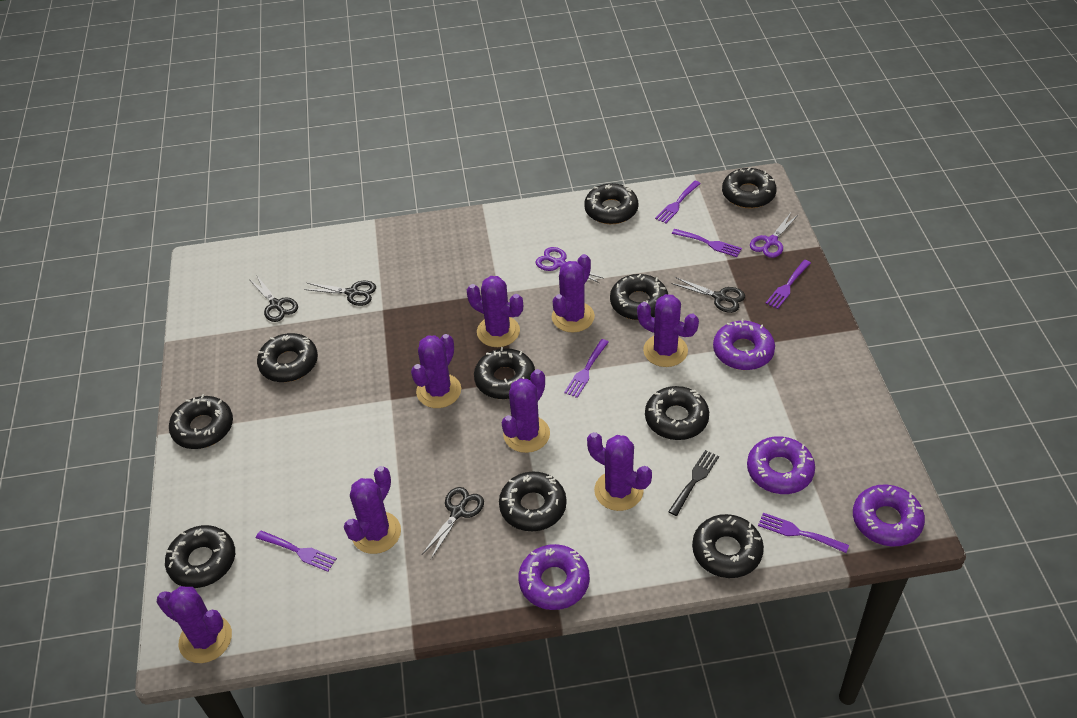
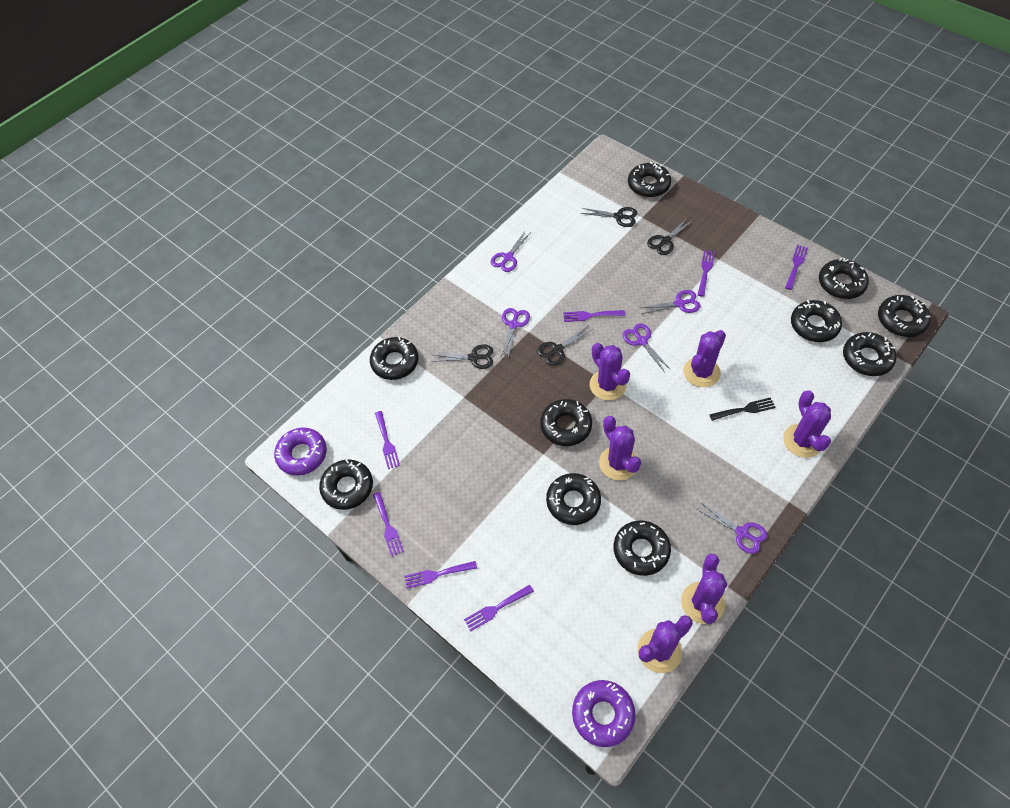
purple cactus: 8 -> 6
purple donut: 4 -> 2
purple fork: 6 -> 7
purple scissors: 2 -> 5

